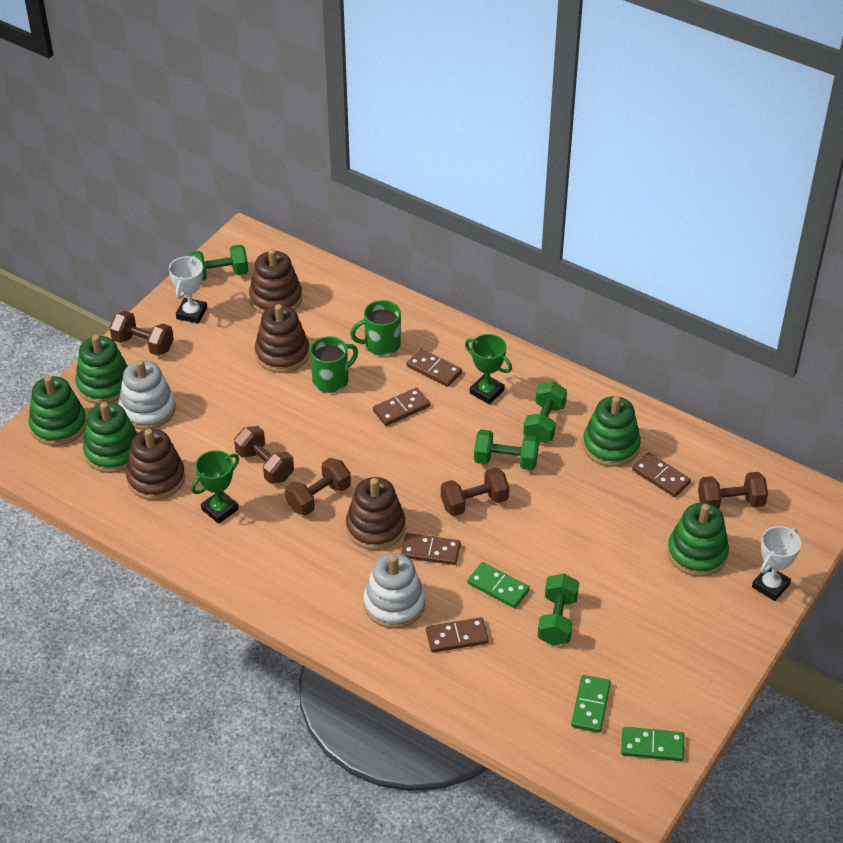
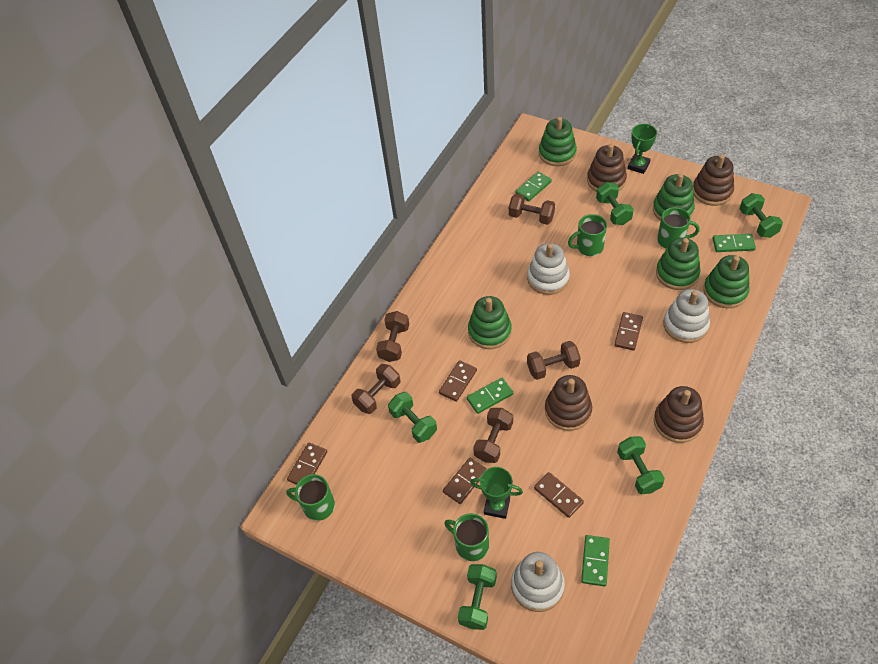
green domino: 3 -> 4
green dumbbell: 4 -> 5
green mug: 2 -> 4
white stacking toy: 2 -> 3
white trophy: 2 -> 0

